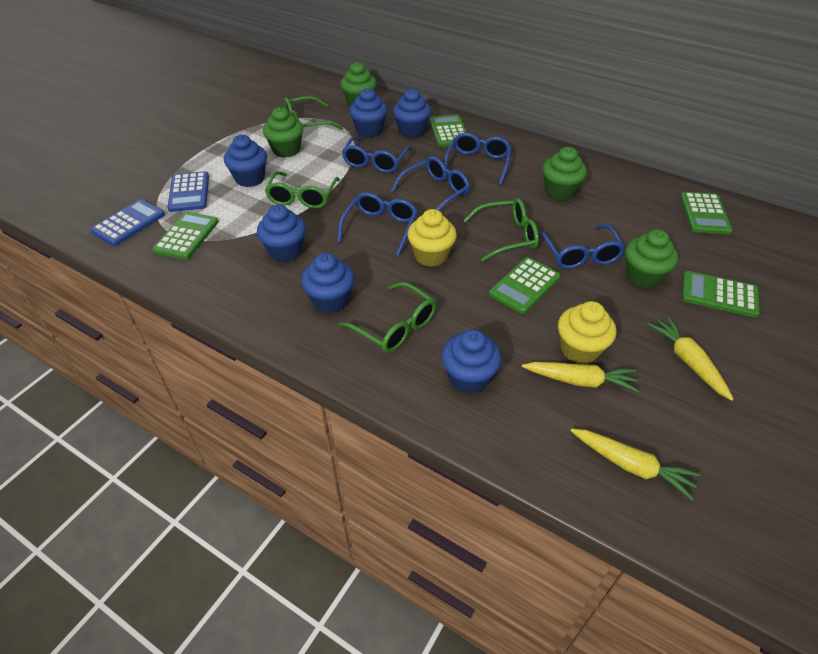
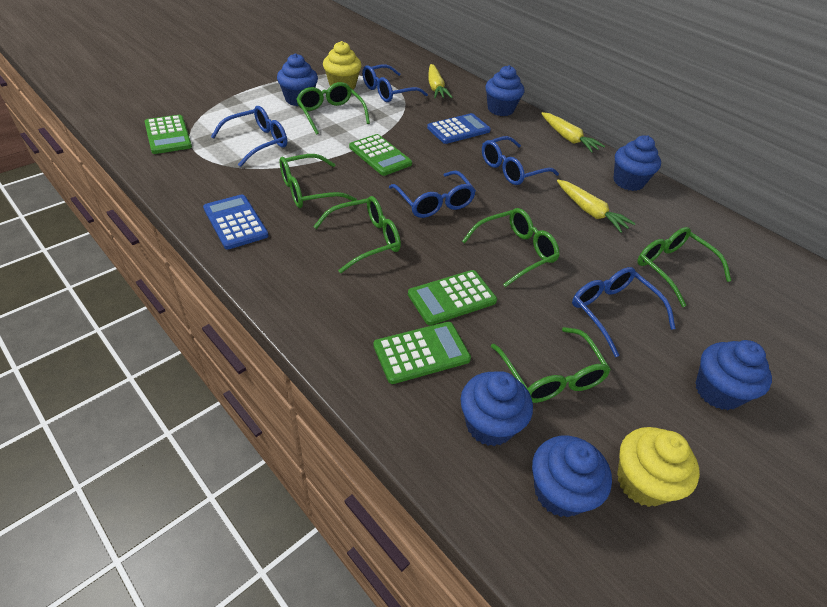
green calculator: 5 -> 4
green cupcake: 4 -> 0
green glasses: 4 -> 6

